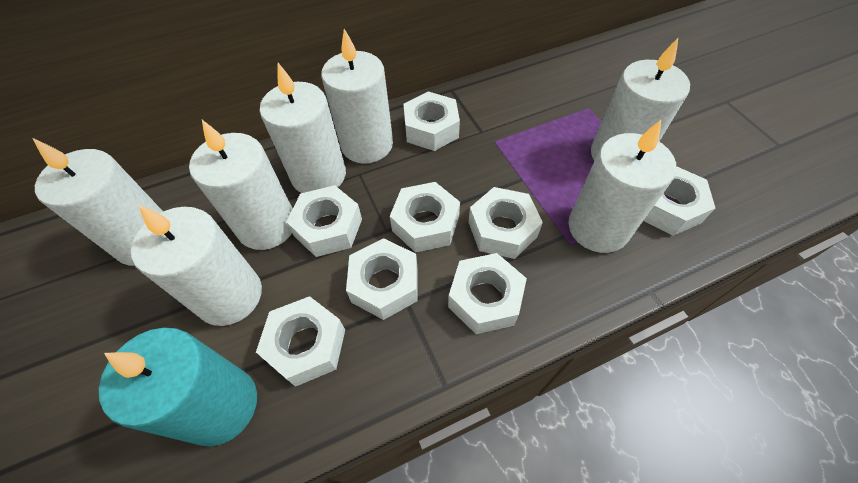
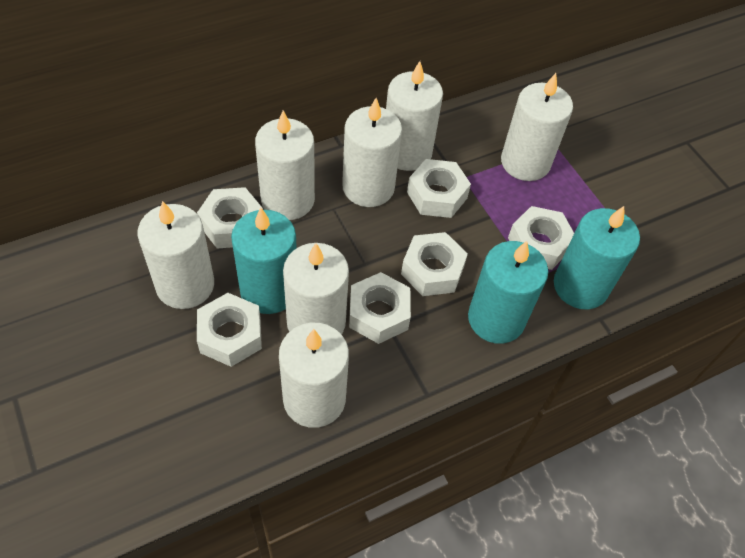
turquoise candle: 1 -> 3
white nut: 8 -> 6

